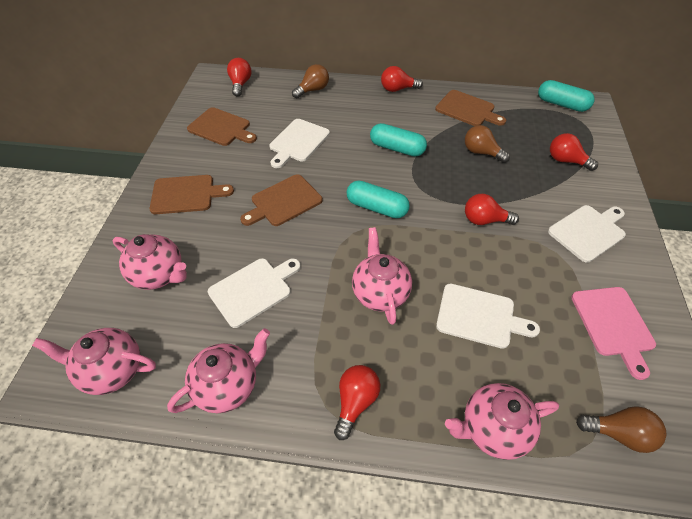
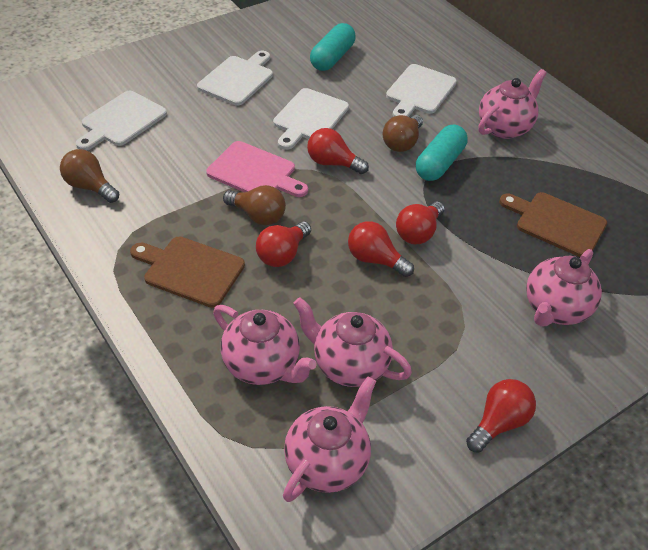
brown cutting board: 4 -> 2
turquoise capsule: 3 -> 2

